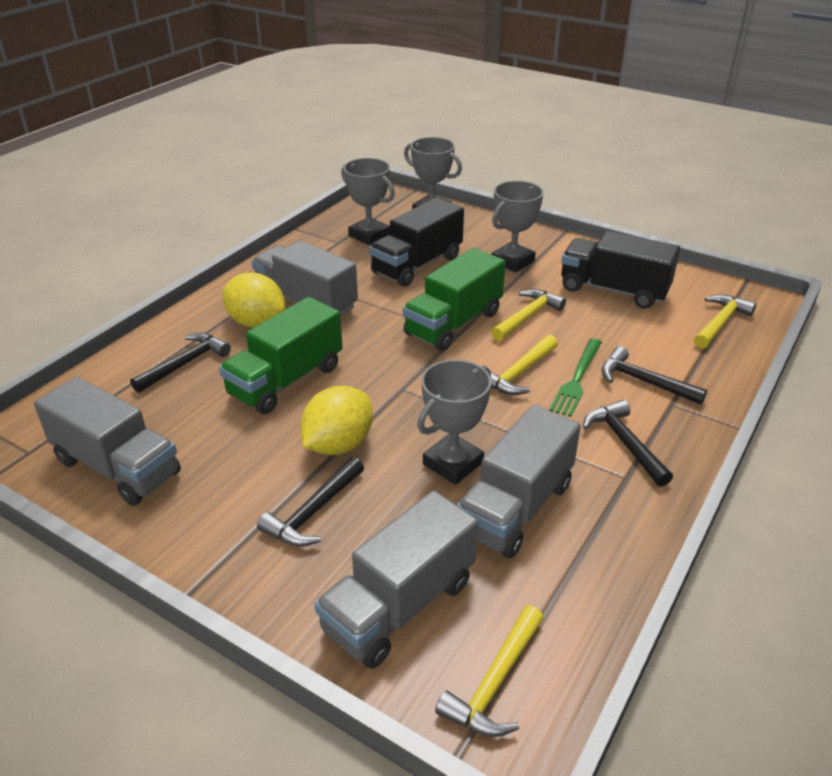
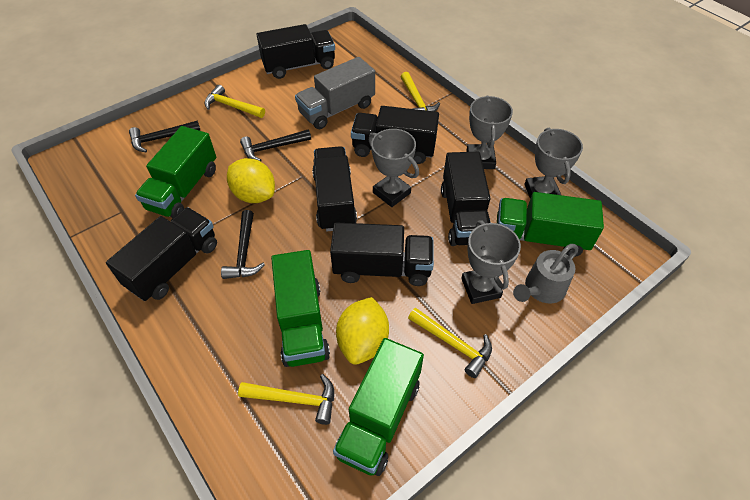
black hammer: 4 -> 3
black truck: 2 -> 6
green fork: 1 -> 0
green truck: 2 -> 4
grey truck: 4 -> 1
grey watering can: 0 -> 1

